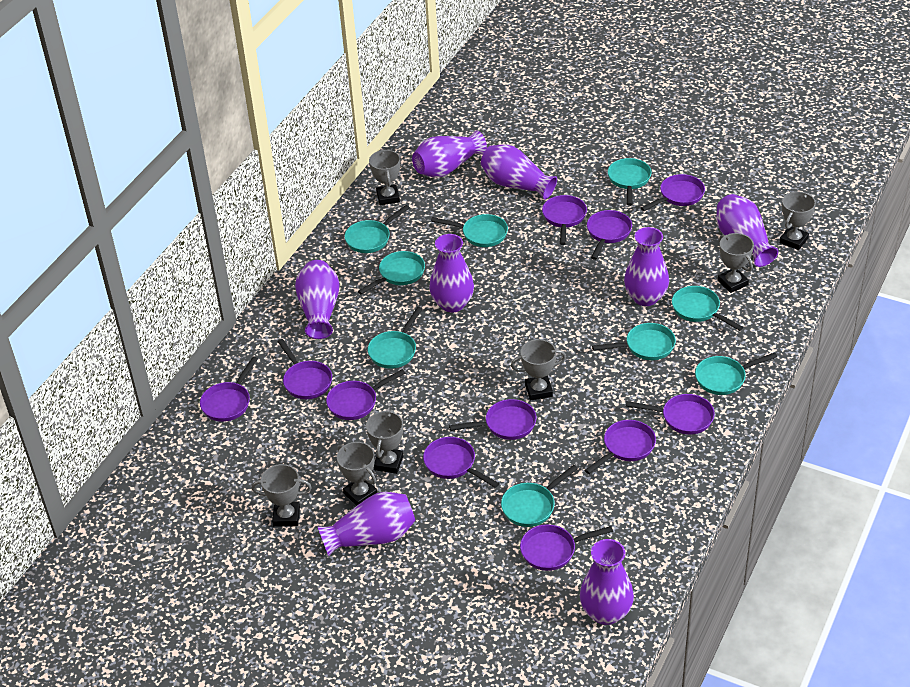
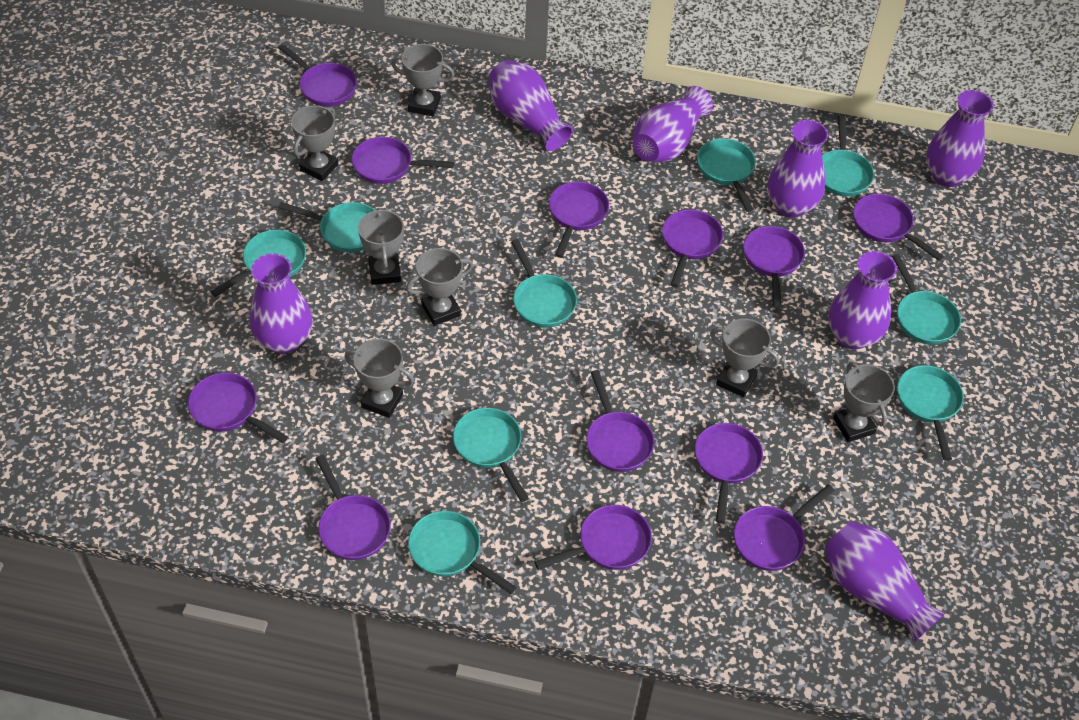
purple pan: 11 -> 12
purple vase: 8 -> 7

